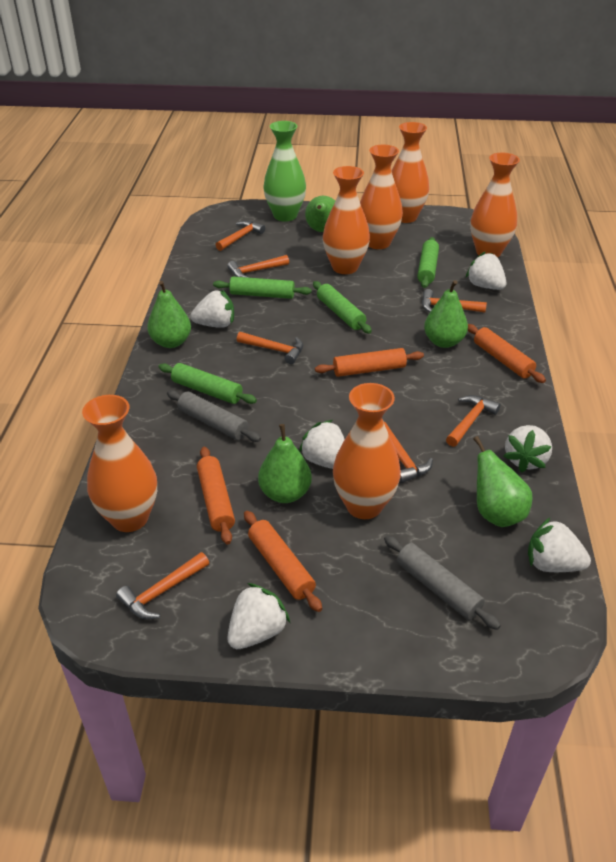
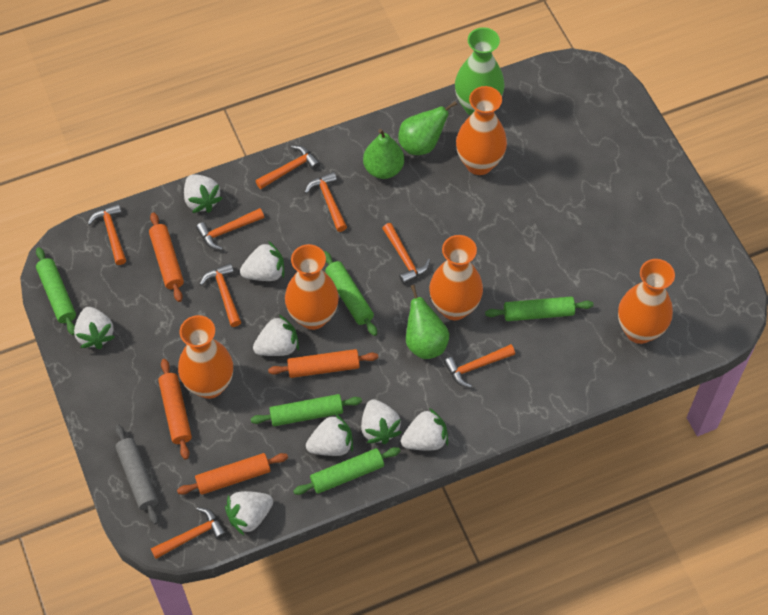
green pear: 5 -> 3
green rolling pin: 4 -> 5
grey rolling pin: 2 -> 1
orange hammer: 7 -> 8
orange vase: 6 -> 5
white strawberry: 6 -> 8

